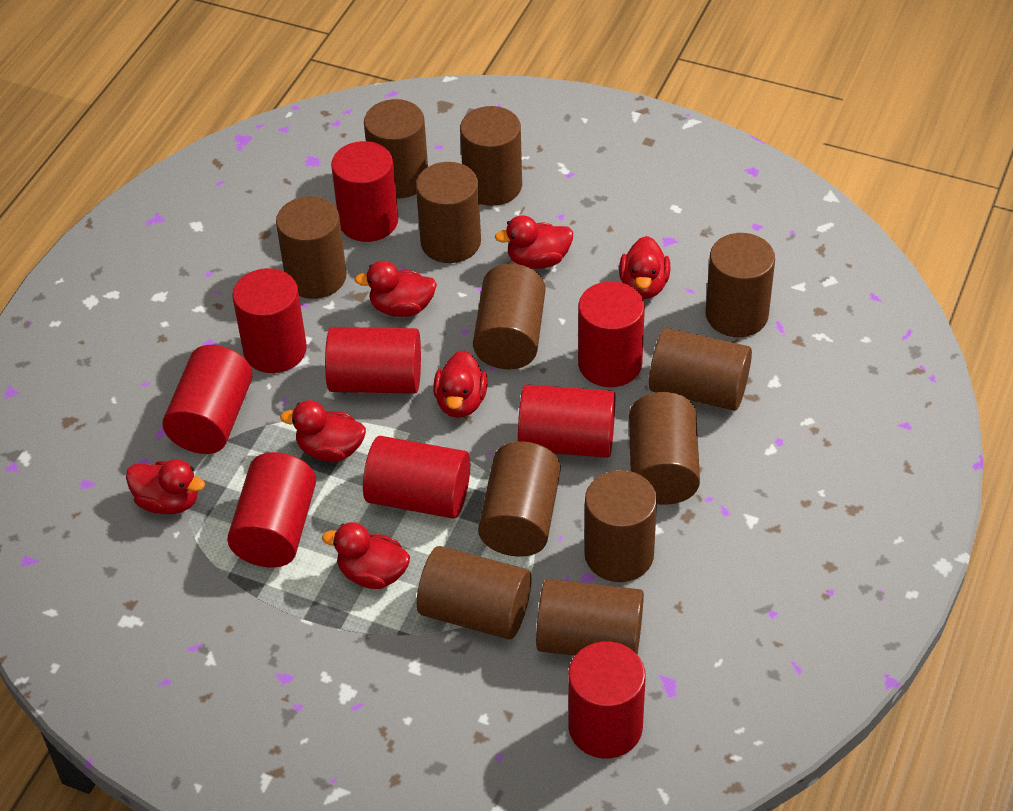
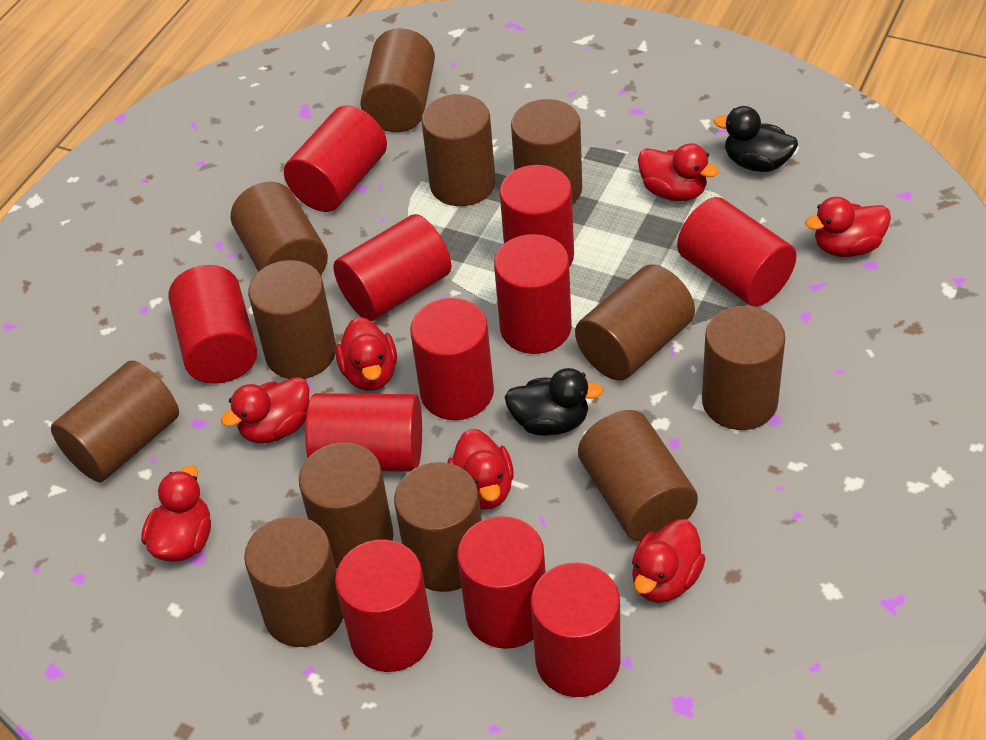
black duck: 0 -> 2
red cylinder: 9 -> 11

